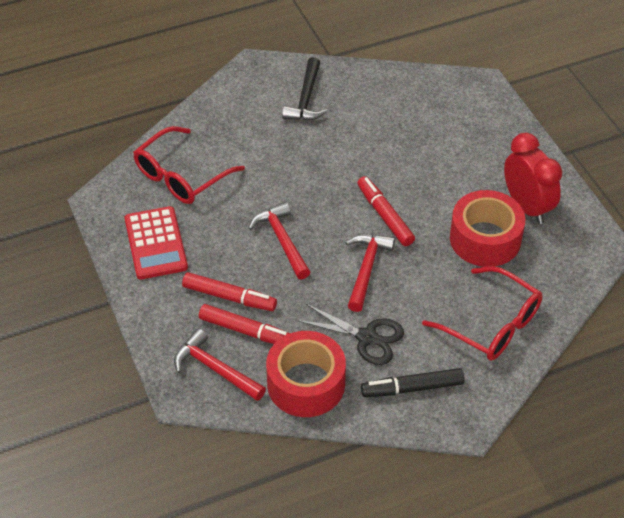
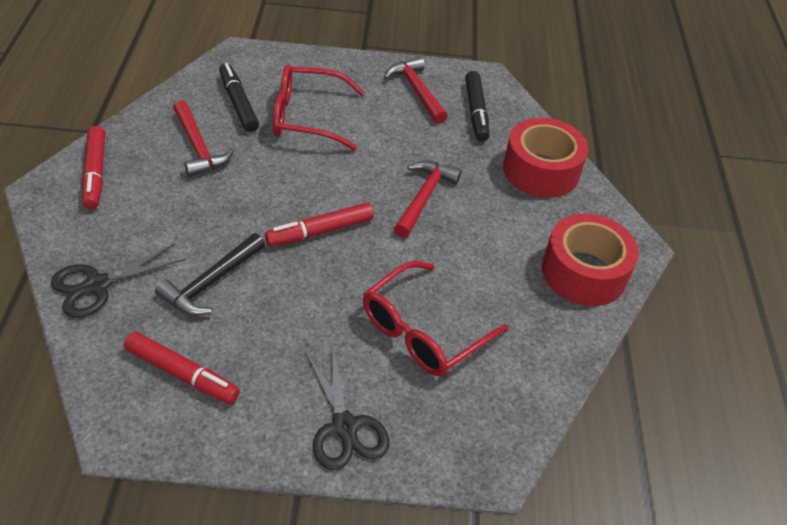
black marker: 1 -> 2
black scissors: 1 -> 2
red calculator: 1 -> 0
red clock: 1 -> 0

